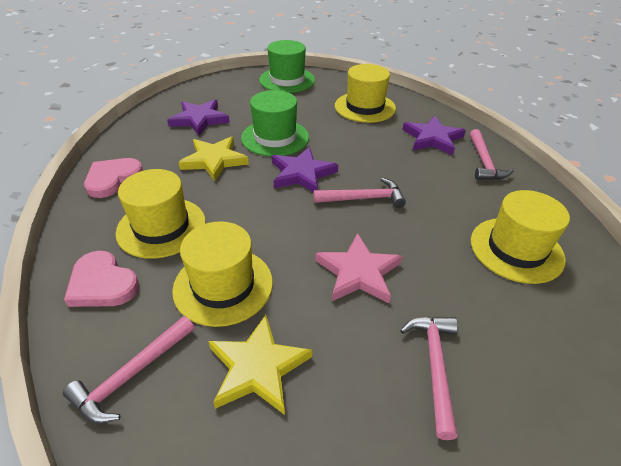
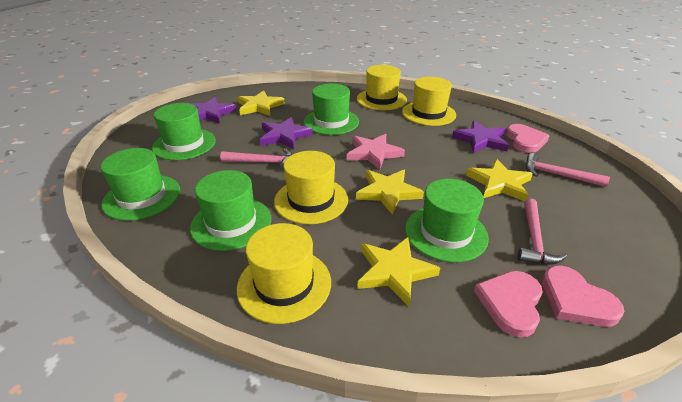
green hat: 2 -> 5
pink hammer: 4 -> 3
pink heart: 2 -> 3
yellow star: 2 -> 4

